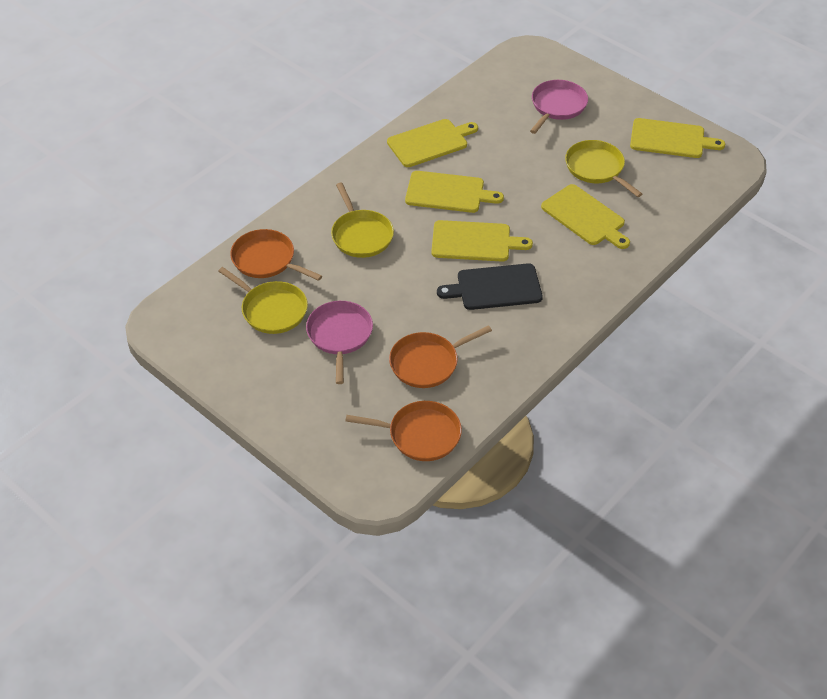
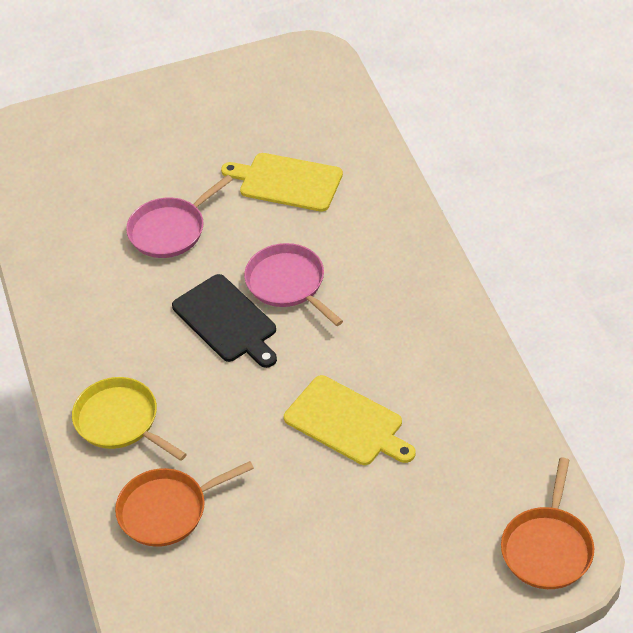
orange pan: 3 -> 2
yellow cutting board: 5 -> 2
yellow pan: 3 -> 1

